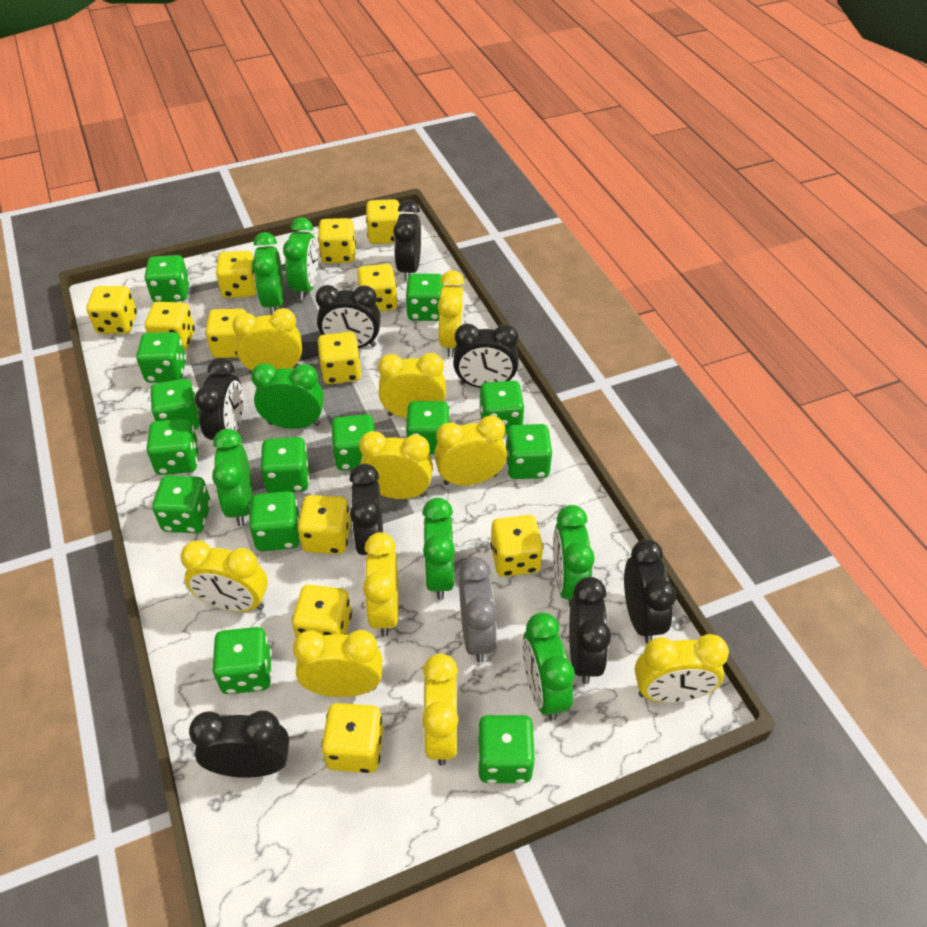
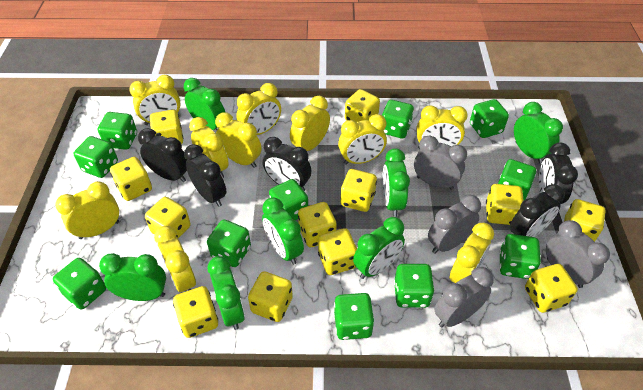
black clock: 8 -> 5
green dice: 14 -> 11
grey clock: 1 -> 4

